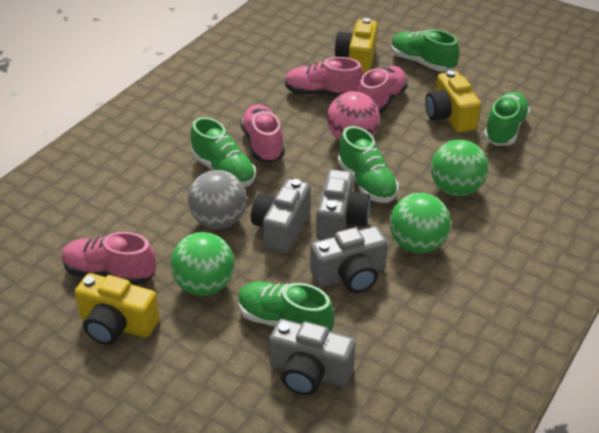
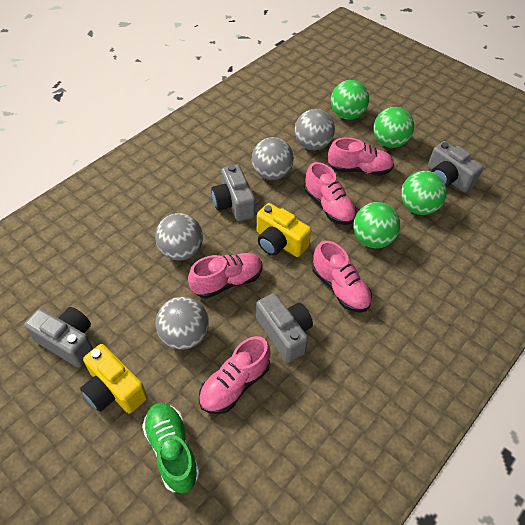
green ball: 3 -> 4
green shoe: 5 -> 1
grey ball: 1 -> 4
pink ball: 1 -> 0
pink shoe: 4 -> 5
yellow camera: 3 -> 2

